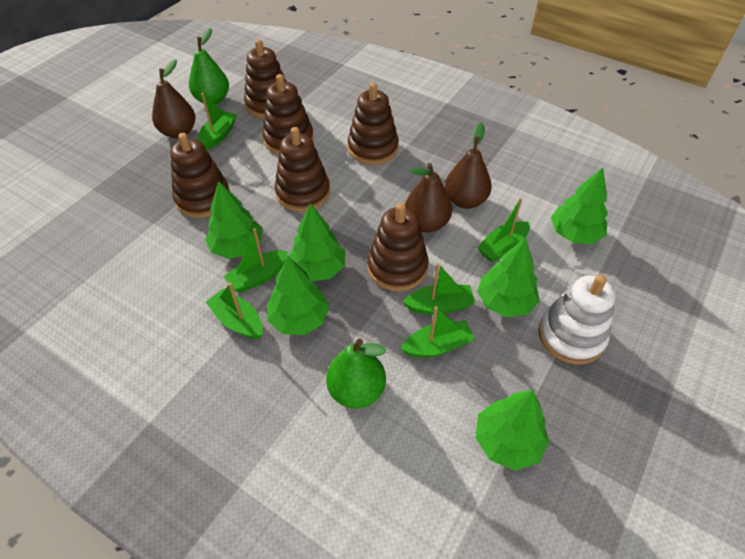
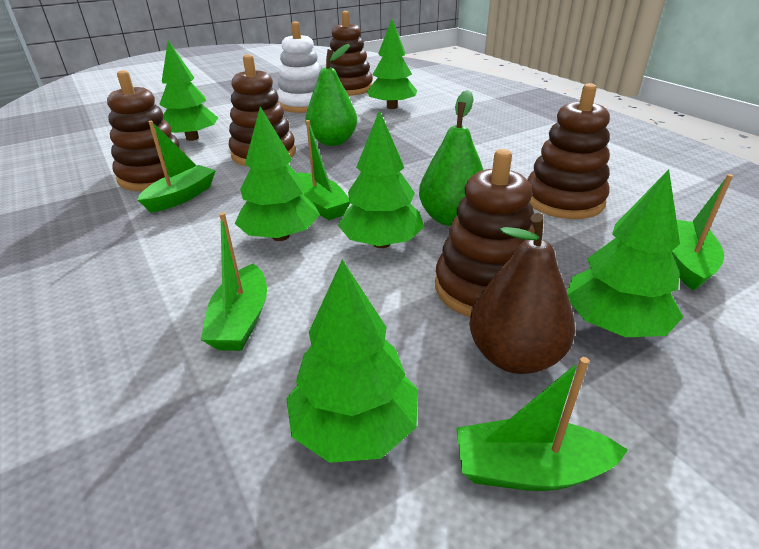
brown pear: 3 -> 1
brown stacking toy: 6 -> 5
green boat: 6 -> 5

